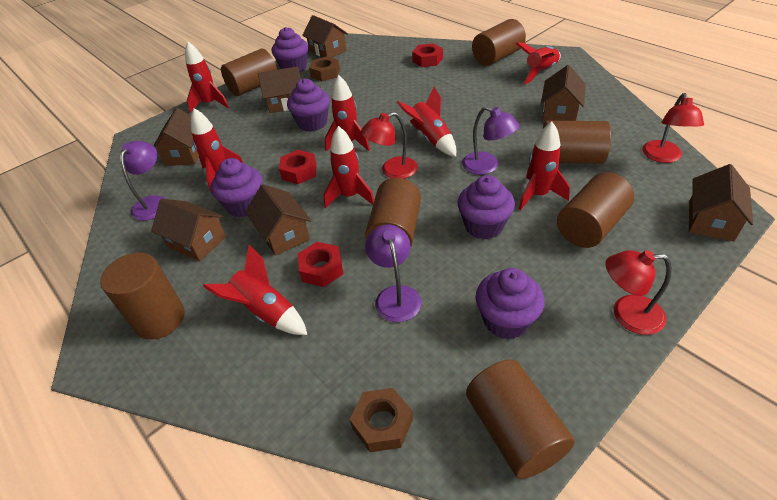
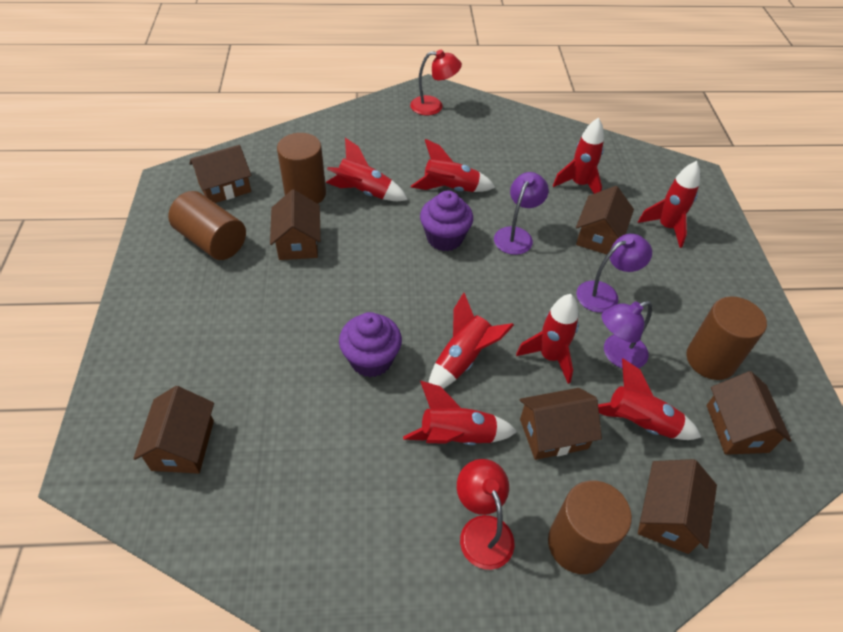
brown cylinder: 7 -> 4
brown nut: 2 -> 0
purple cupcake: 5 -> 2
red lamp: 3 -> 2
red nut: 3 -> 0

